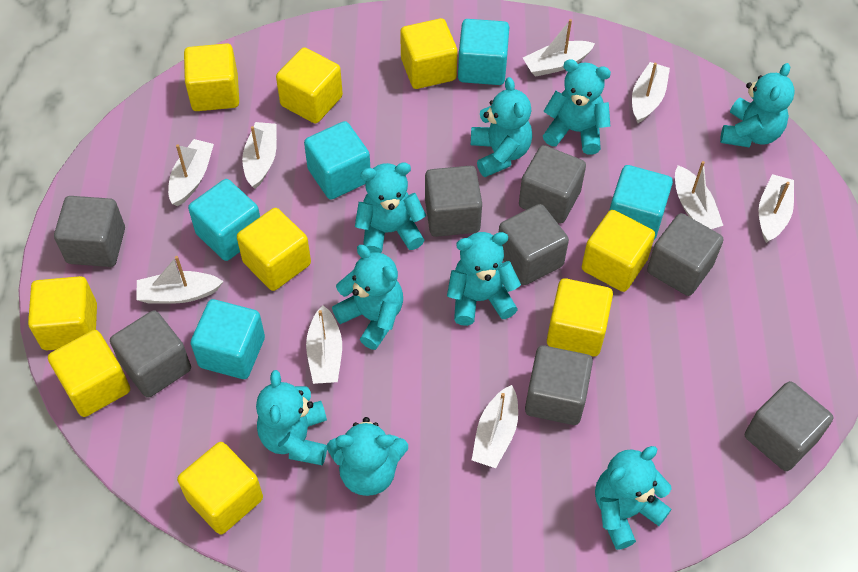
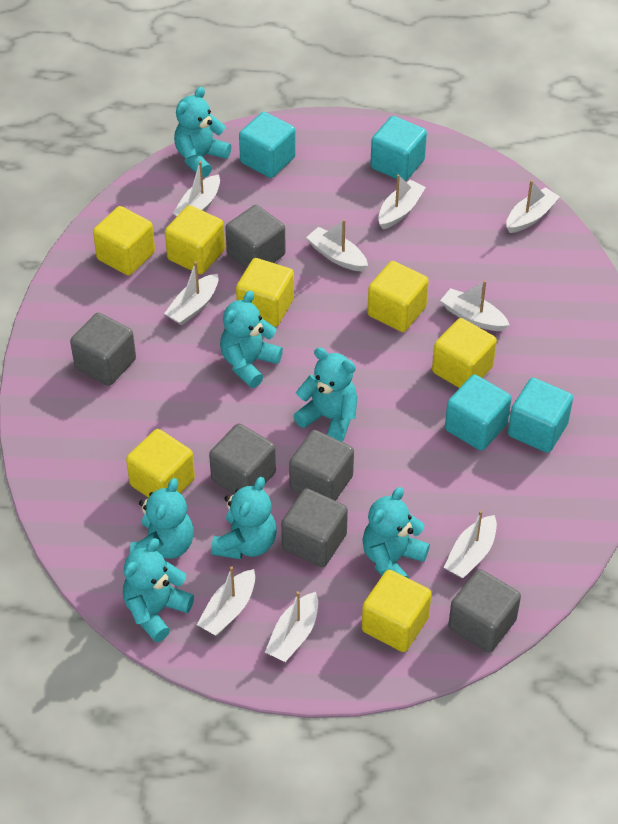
grey cube: 8 -> 6
turquoise cube: 5 -> 4
turquoise teddy bear: 9 -> 7
yellow cube: 9 -> 7

